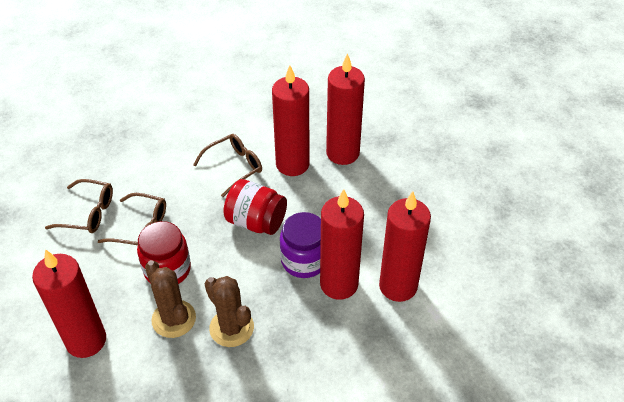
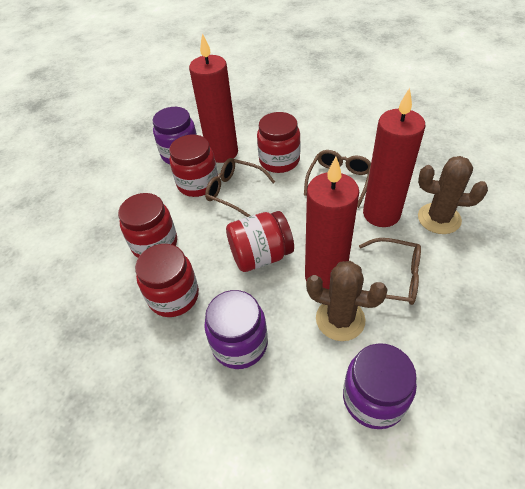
purple jar: 1 -> 3
red candle: 5 -> 3
red jar: 2 -> 5

